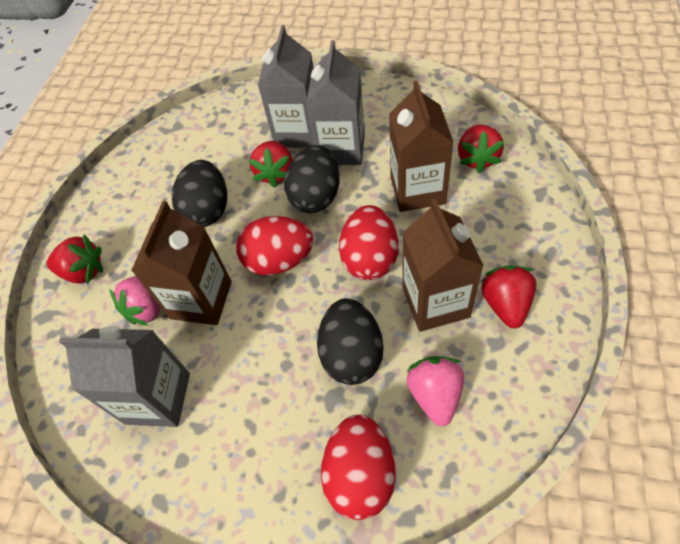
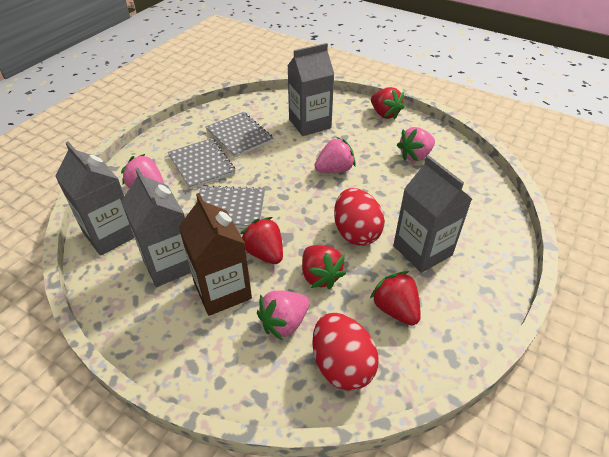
black egg: 3 -> 0
brown carton: 3 -> 1
grey carton: 3 -> 4
grey notebook: 0 -> 3
pink strawberry: 2 -> 4
red egg: 3 -> 2

